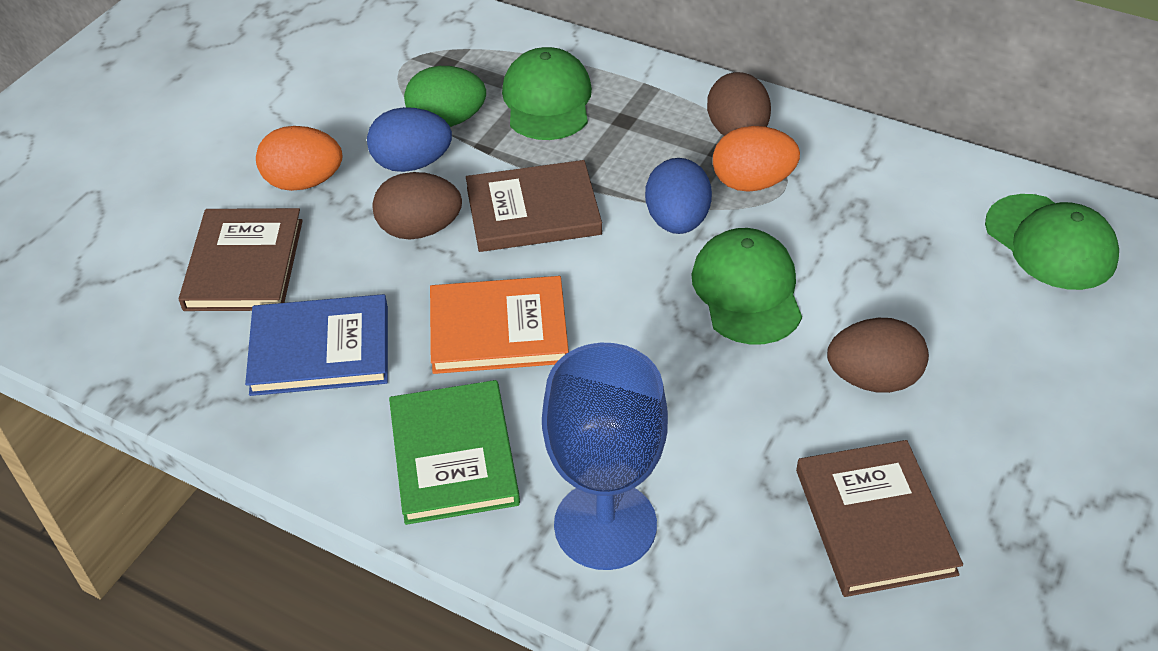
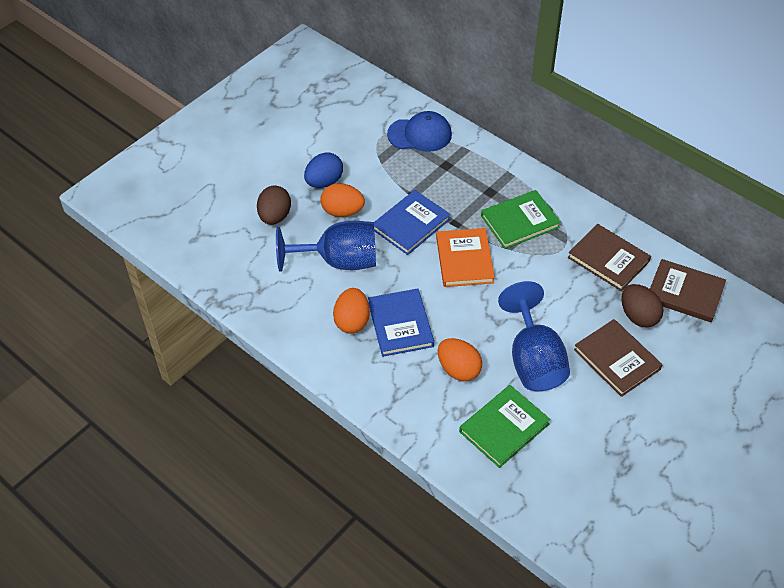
blue book: 1 -> 2
blue cap: 0 -> 1
blue egg: 2 -> 1
blue goblet: 1 -> 2
brown egg: 3 -> 2
green book: 1 -> 2
green cap: 3 -> 0
green egg: 1 -> 0
orange egg: 2 -> 3

